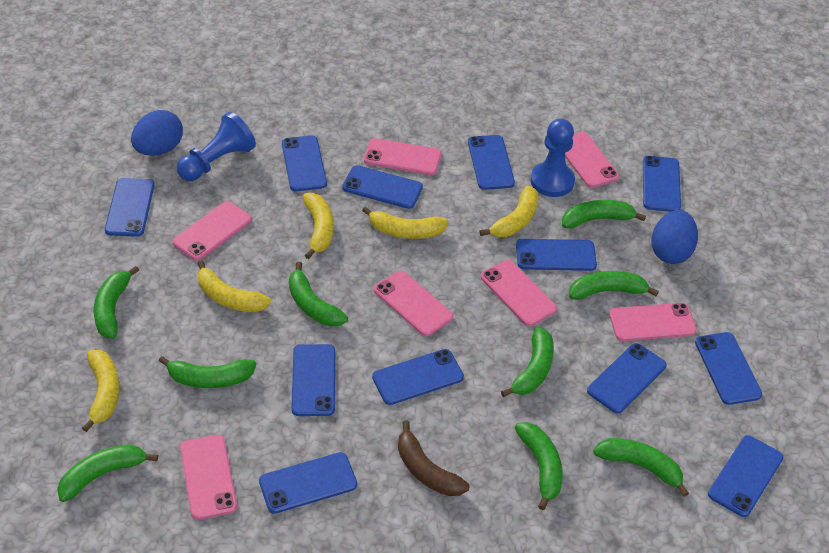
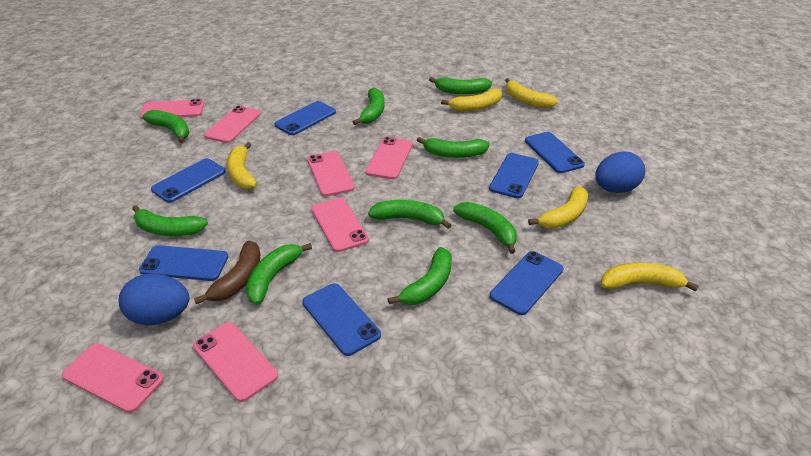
blue pawn: 2 -> 0
blue phone: 12 -> 7

